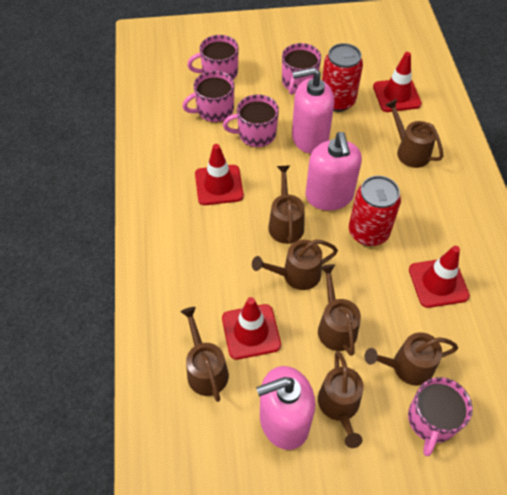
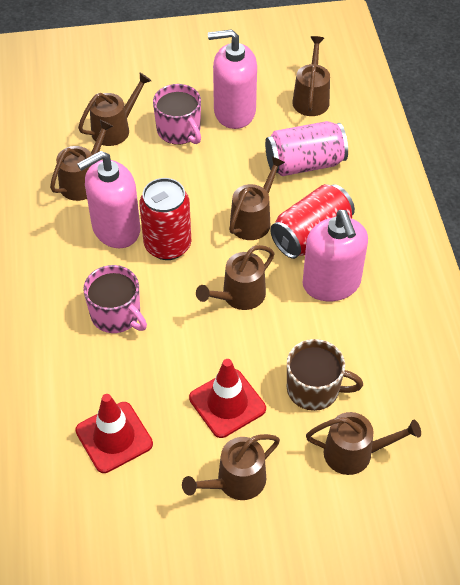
brown mug: 0 -> 1
pink can: 0 -> 1
pink mug: 5 -> 2
red traffic cone: 4 -> 2

